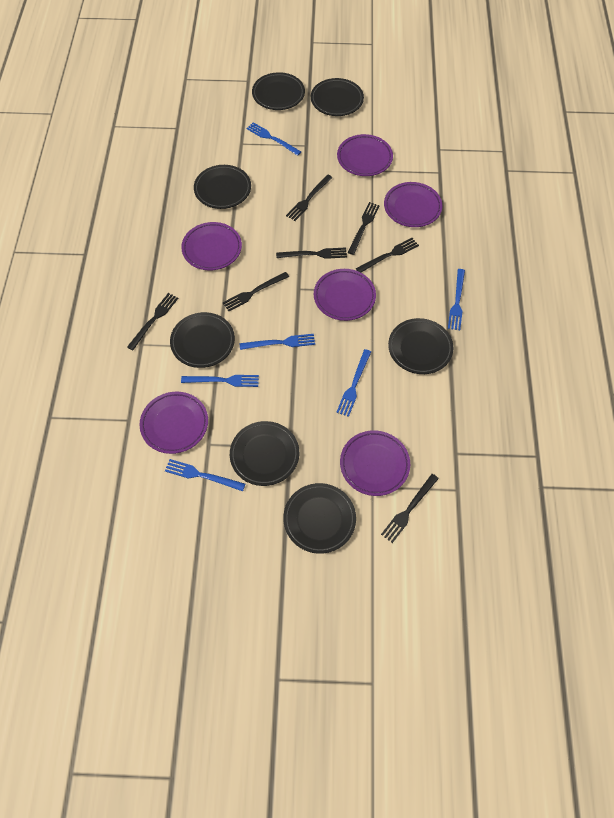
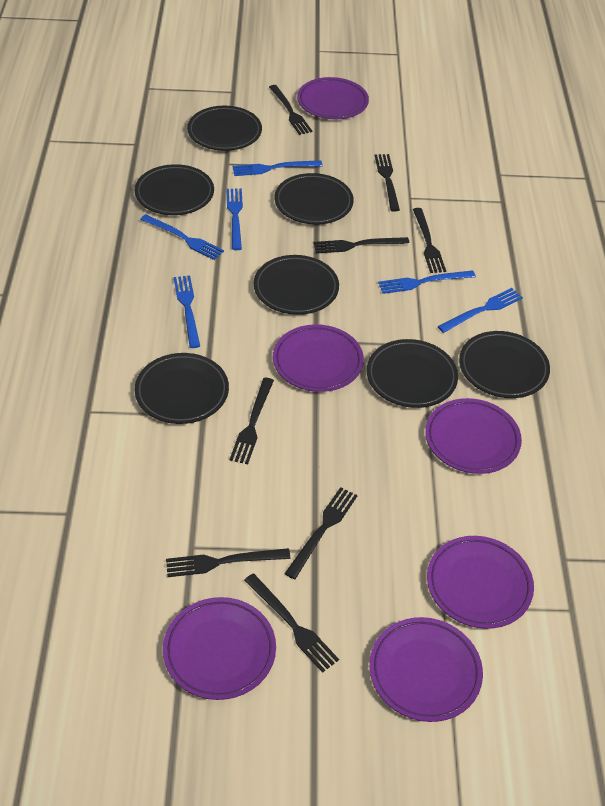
black fork: 7 -> 8

